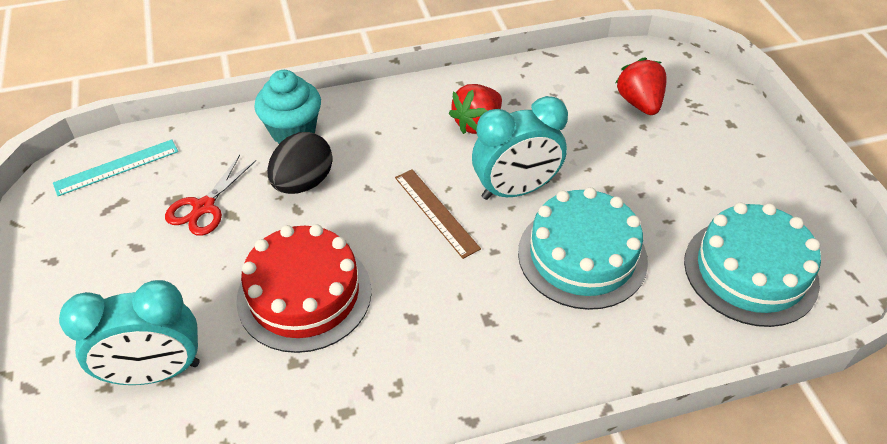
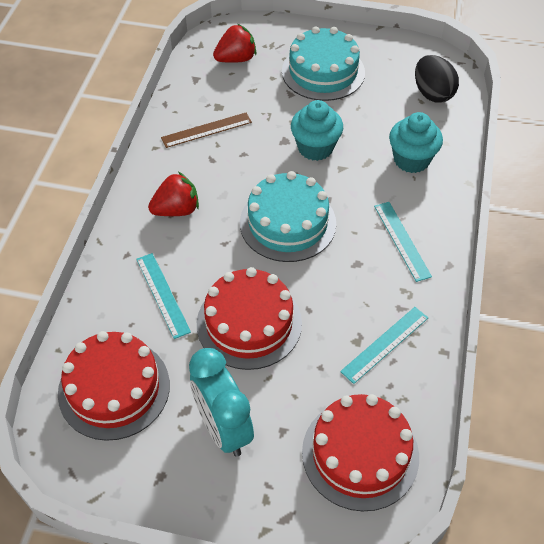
red cake: 1 -> 3
red scissors: 1 -> 0
turquoise clock: 2 -> 1
turquoise cupcake: 1 -> 2
turquoise ruler: 1 -> 3

